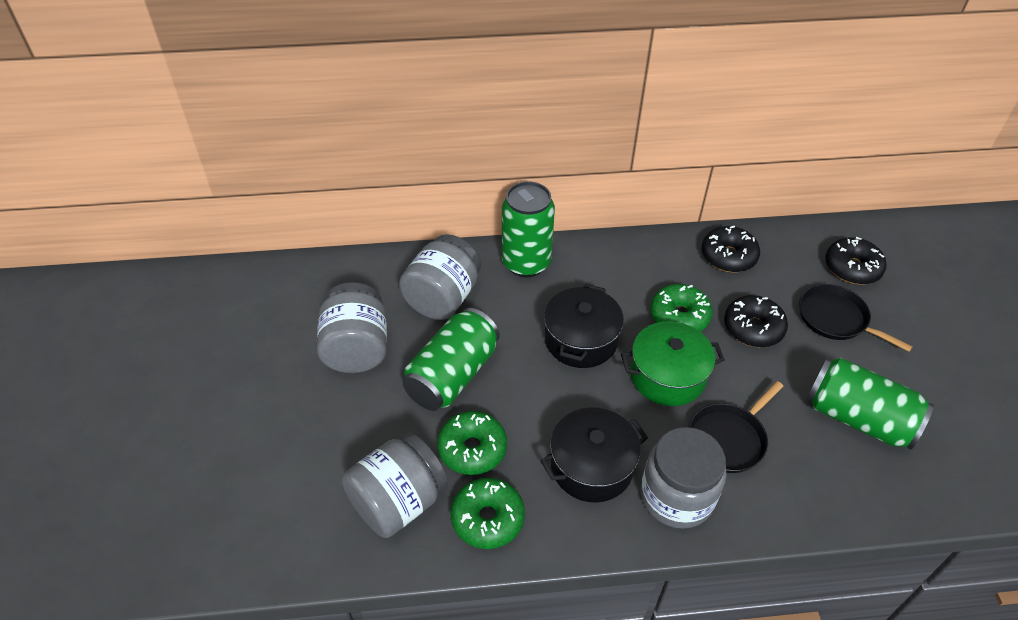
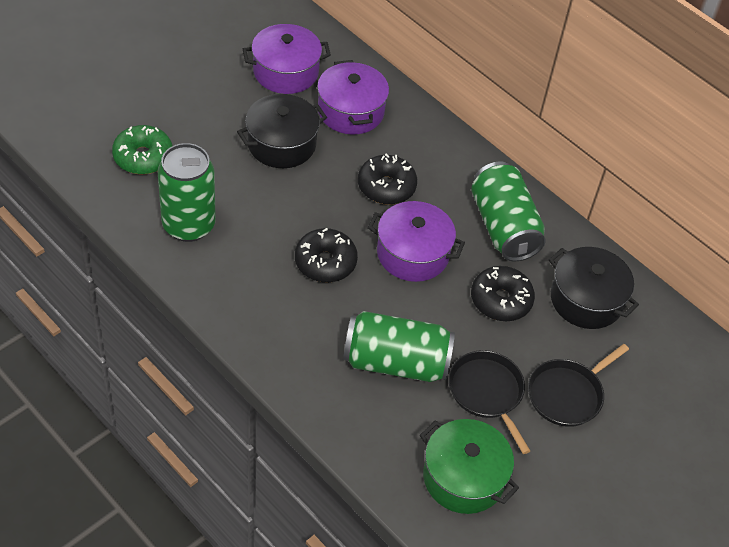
green donut: 3 -> 1
grey jar: 4 -> 0
purple pot: 0 -> 3

